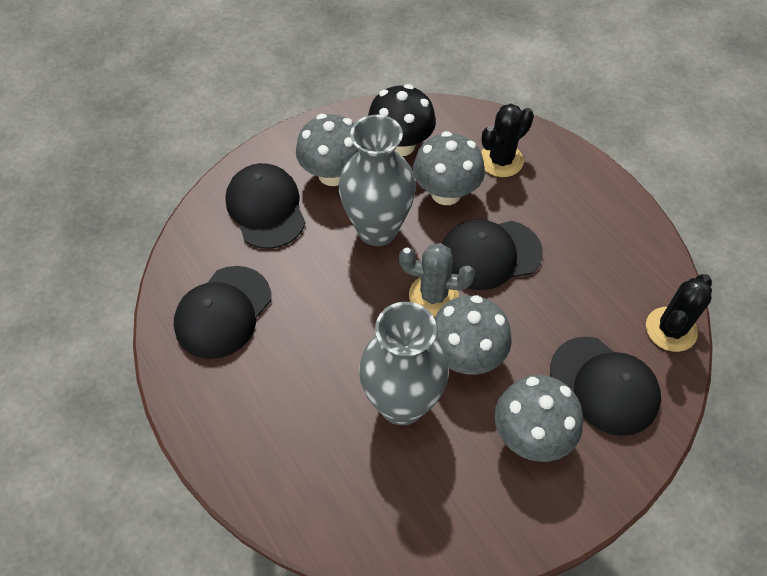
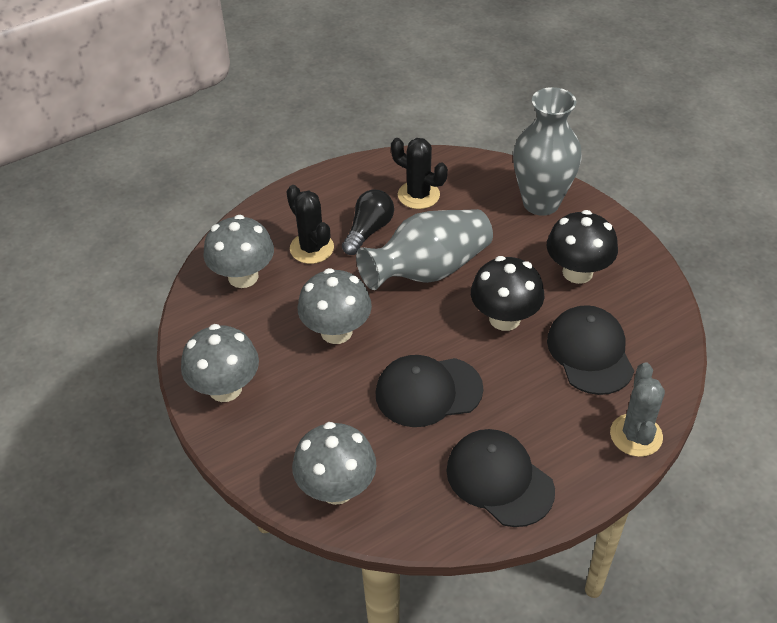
black cap: 4 -> 3
black light bulb: 0 -> 1
black mushroom: 1 -> 2

